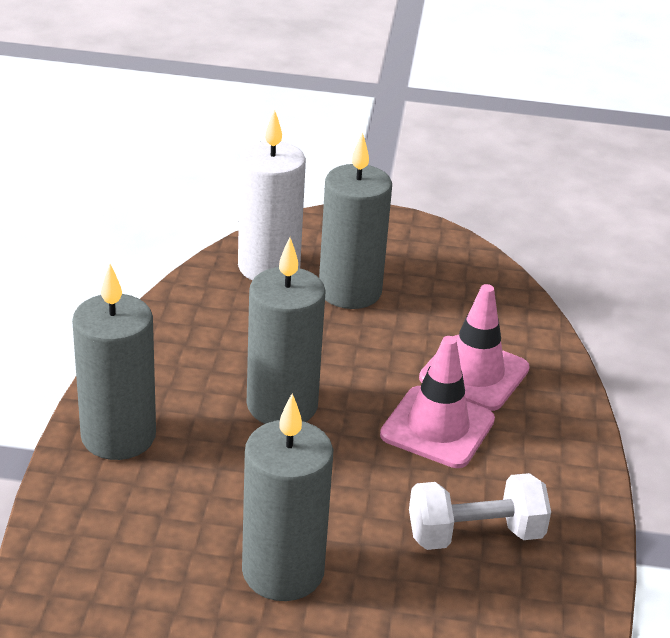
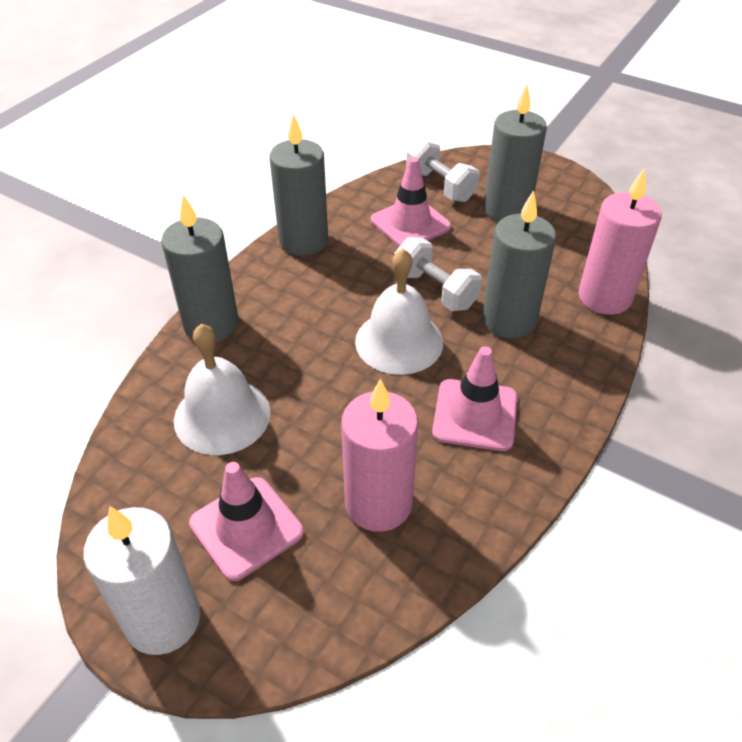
pink candle: 0 -> 2
pink traffic cone: 2 -> 3
white bell: 0 -> 2
white dumbbell: 1 -> 2

